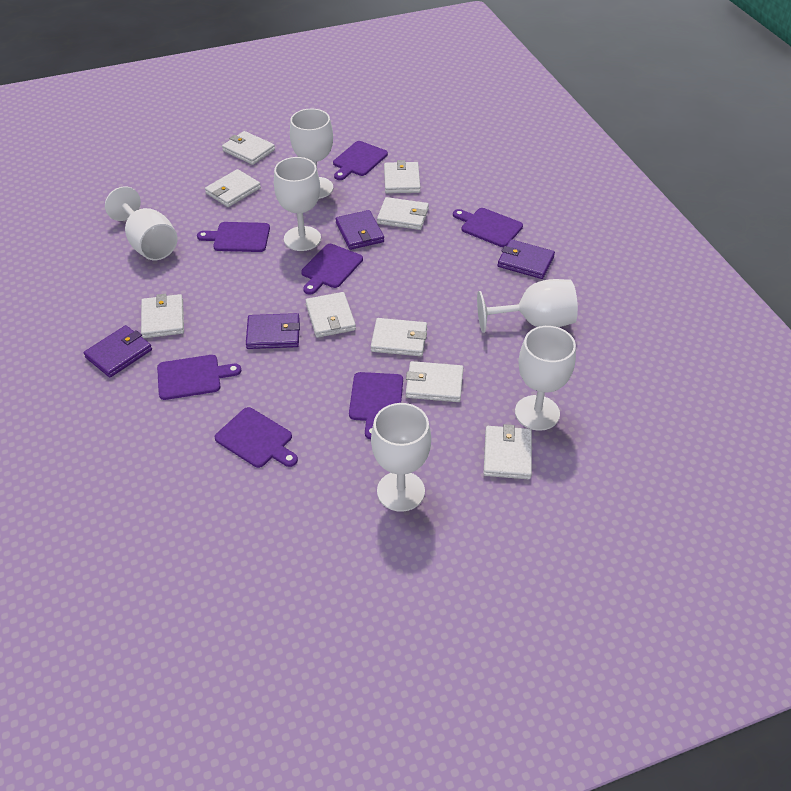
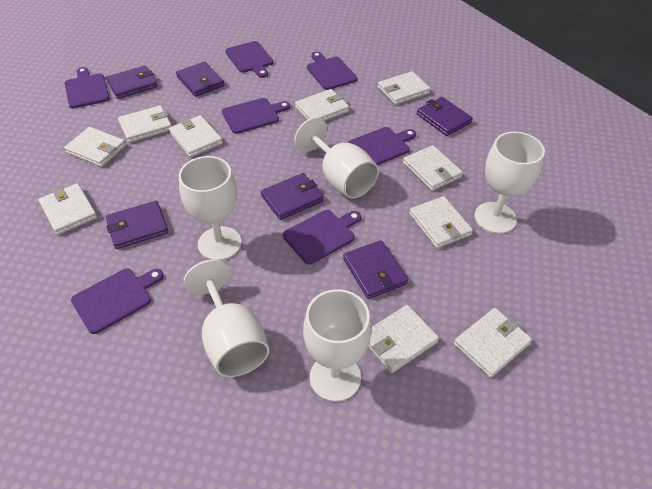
purple wallet: 4 -> 6
white goblet: 6 -> 5
white wallet: 9 -> 10

